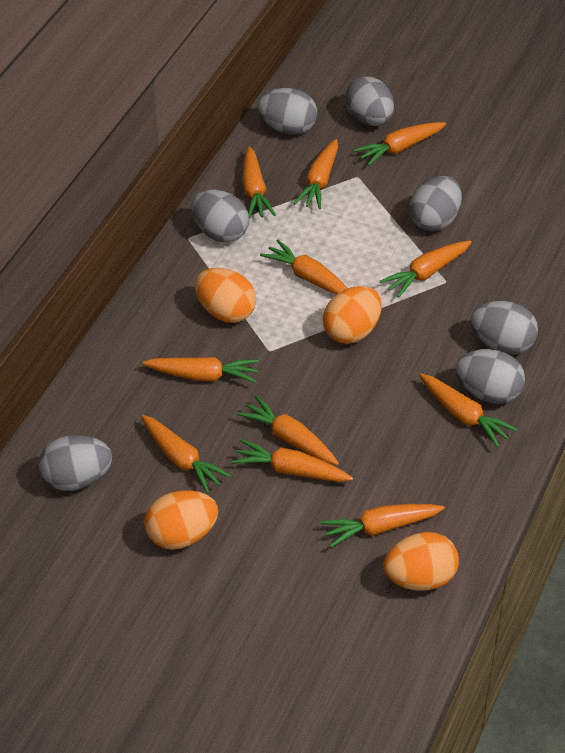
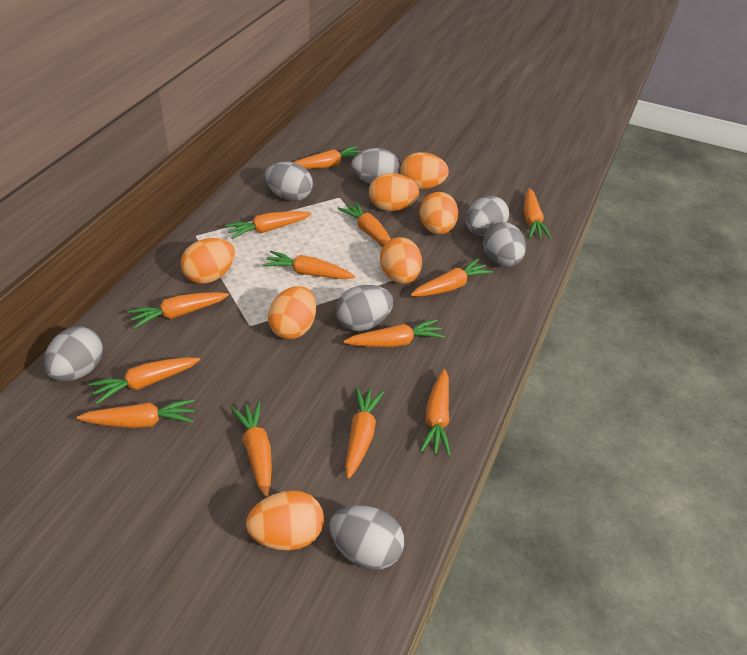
orange carrot: 11 -> 13
orange egg: 4 -> 7

